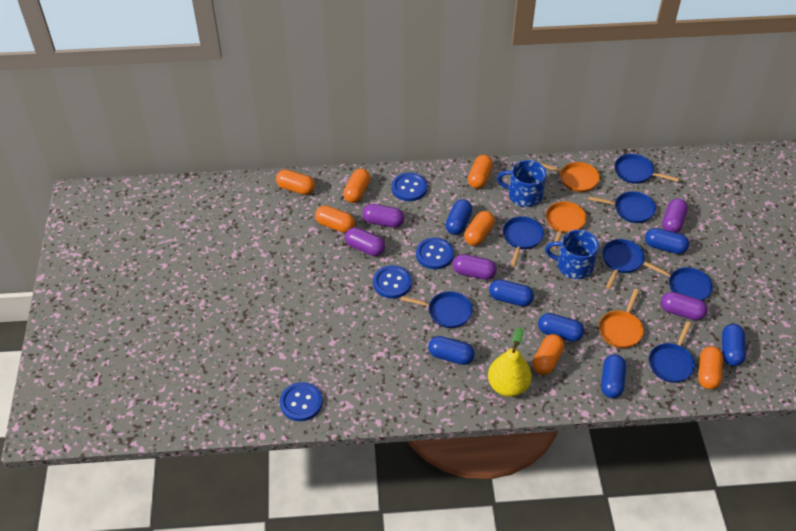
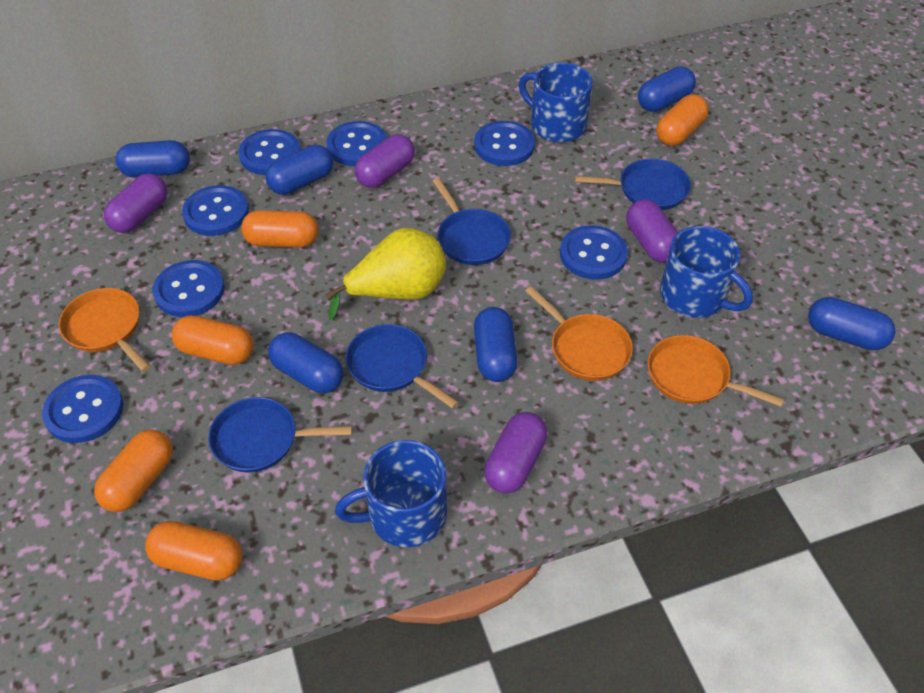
blue button: 4 -> 7
blue capsule: 7 -> 6
blue mug: 2 -> 3
blue pan: 7 -> 4
orange capsule: 7 -> 5
purple capsule: 5 -> 4

